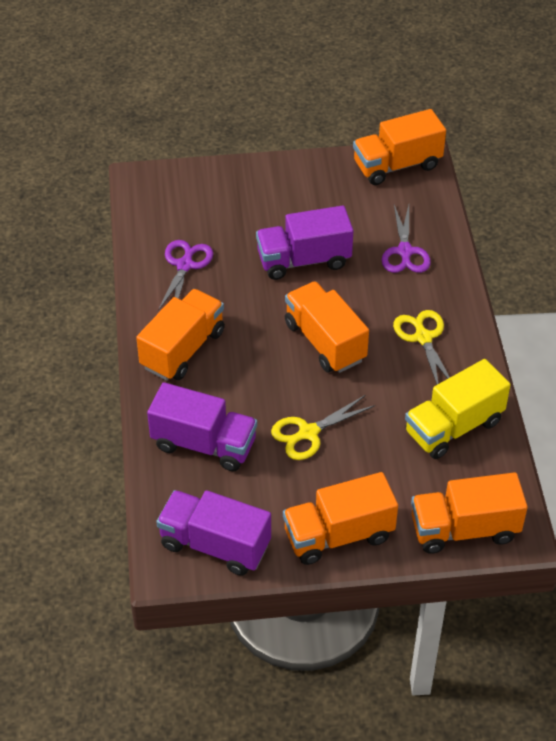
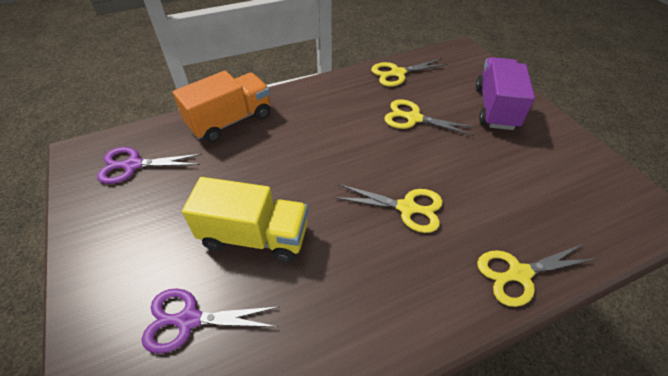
orange truck: 5 -> 1
purple truck: 3 -> 1
yellow scissors: 2 -> 4

